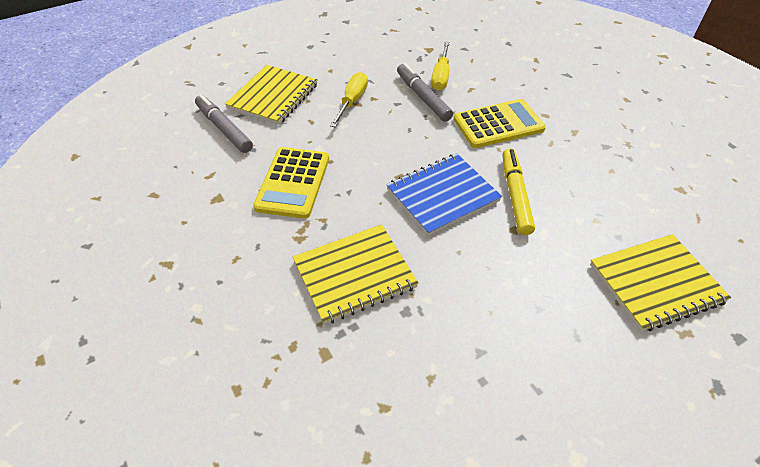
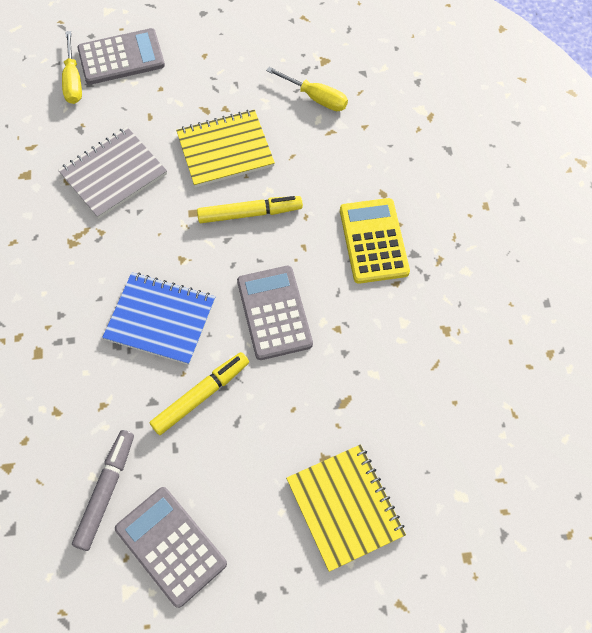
grey calculator: 0 -> 3
grey marker: 2 -> 1
grey notebook: 0 -> 1
yellow calculator: 2 -> 1
yellow marker: 1 -> 2
yellow notebook: 3 -> 2

